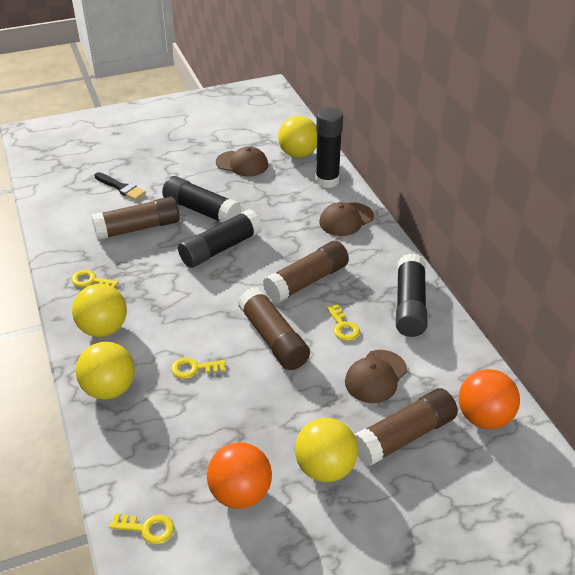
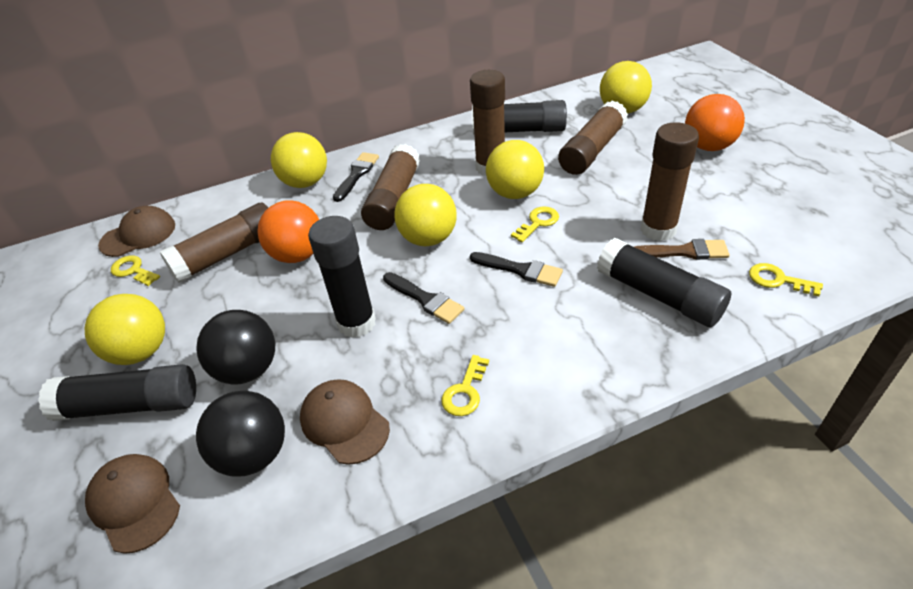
black ball: 0 -> 2
black brush: 1 -> 3
brown brush: 0 -> 1
brown glue stick: 4 -> 5
yellow ball: 4 -> 5

